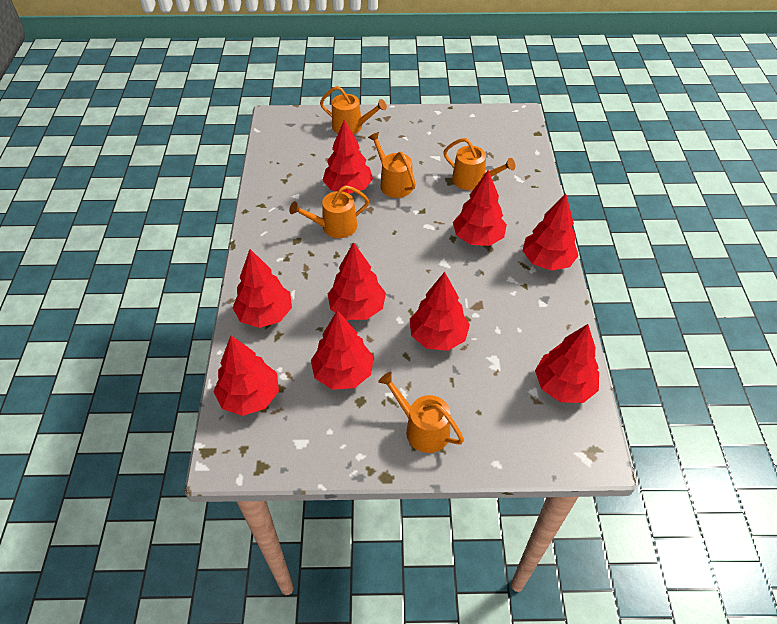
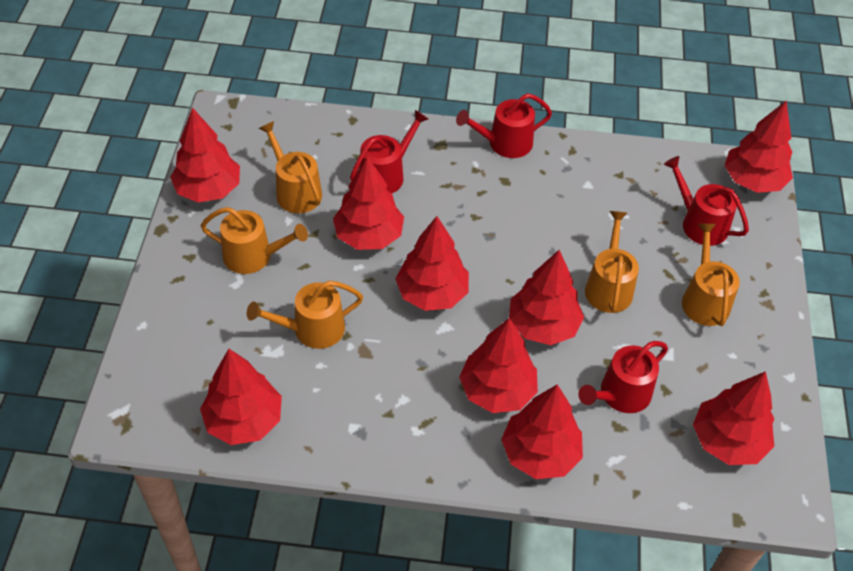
red watering can: 0 -> 4

